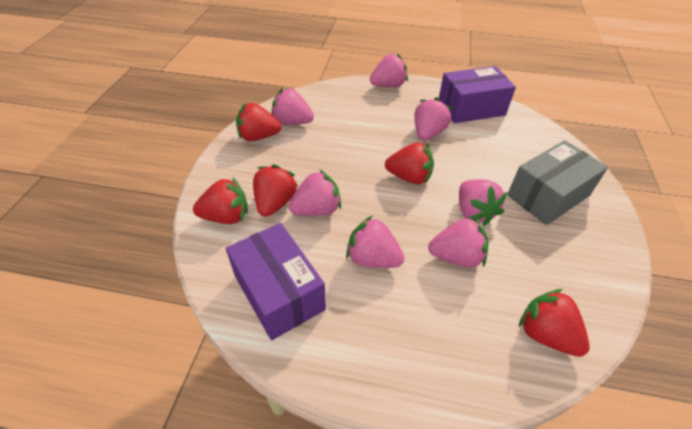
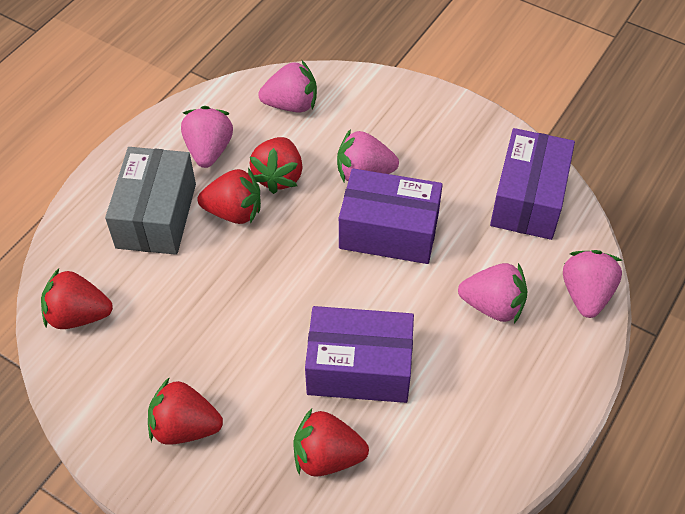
pink strawberry: 7 -> 5
purple box: 2 -> 3

